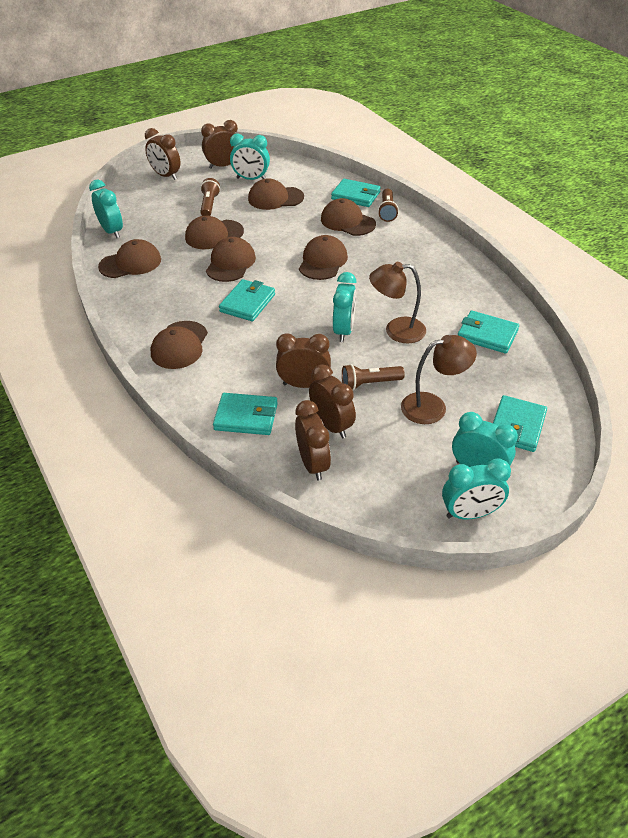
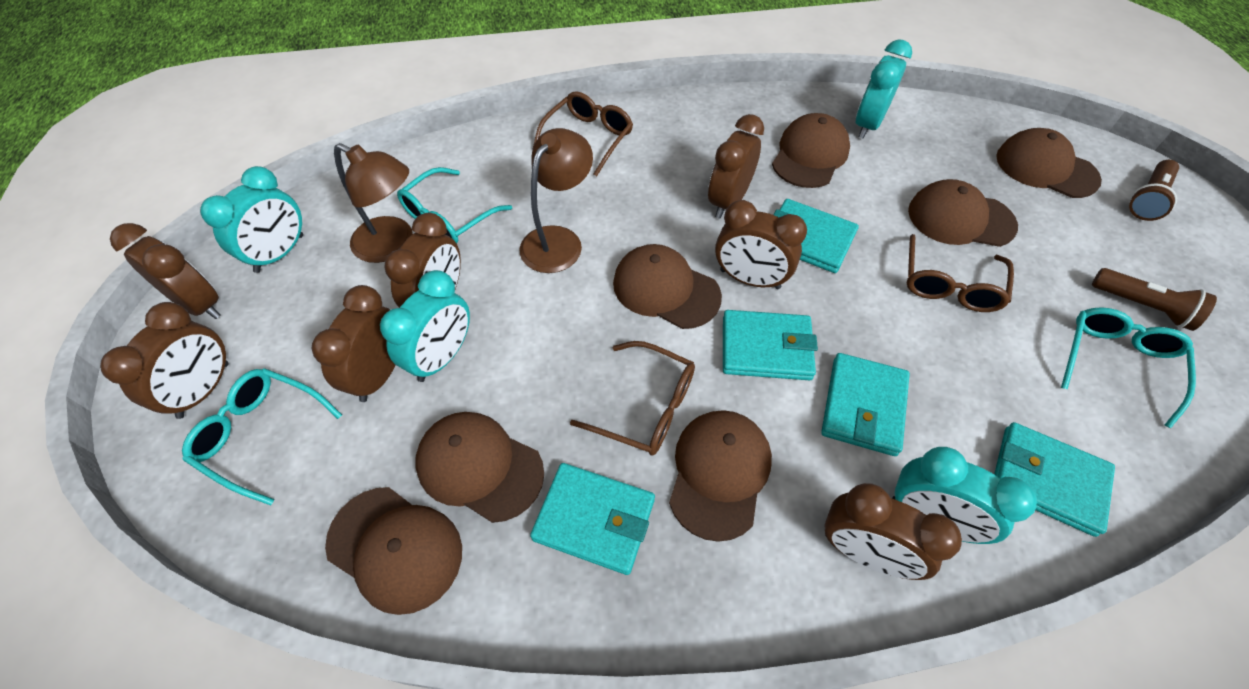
brown clock: 5 -> 7
brown flashlight: 3 -> 2
brown glasses: 0 -> 3
turquoise clock: 5 -> 4
turquoise glasses: 0 -> 3

